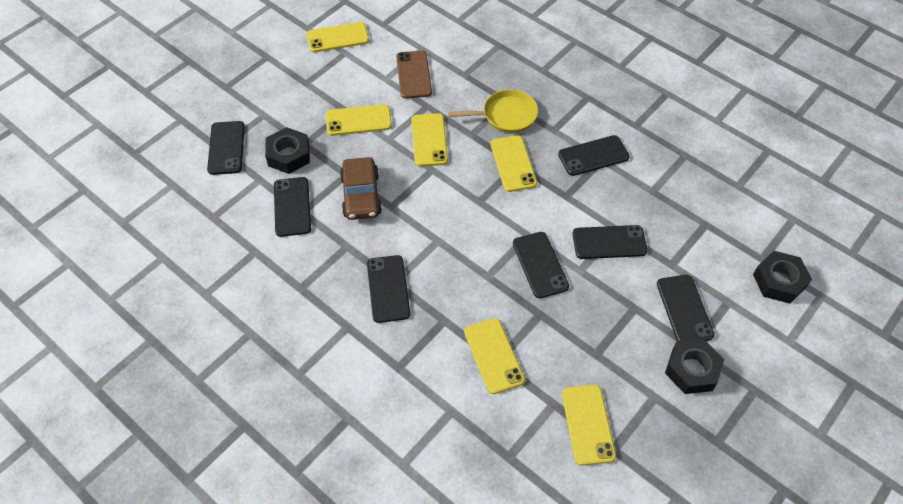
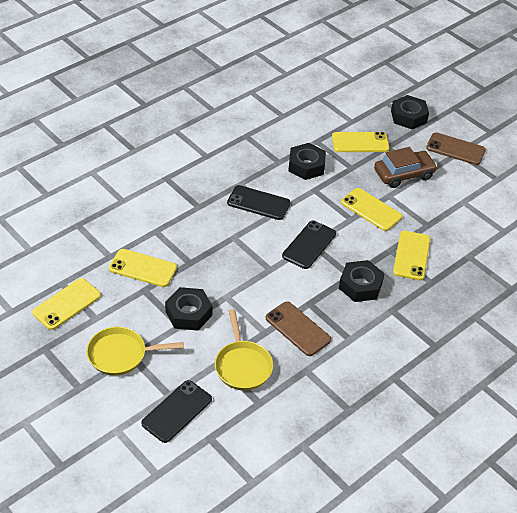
black nut: 3 -> 4
black phone: 7 -> 3
brown phone: 1 -> 2
yellow pan: 1 -> 2
yellow phone: 6 -> 5

